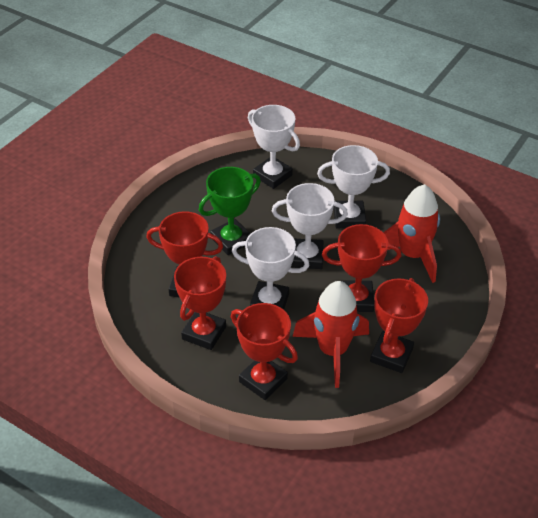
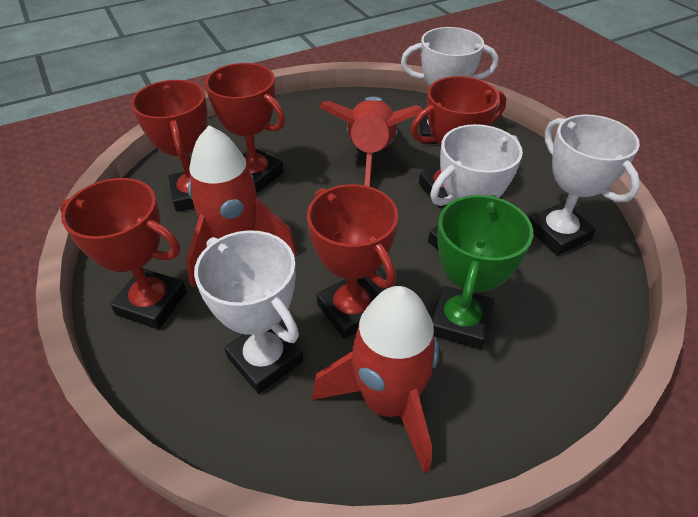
red rocket: 2 -> 3

